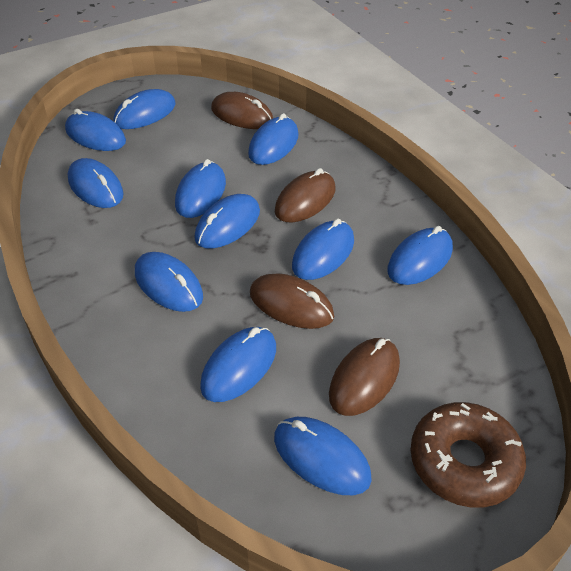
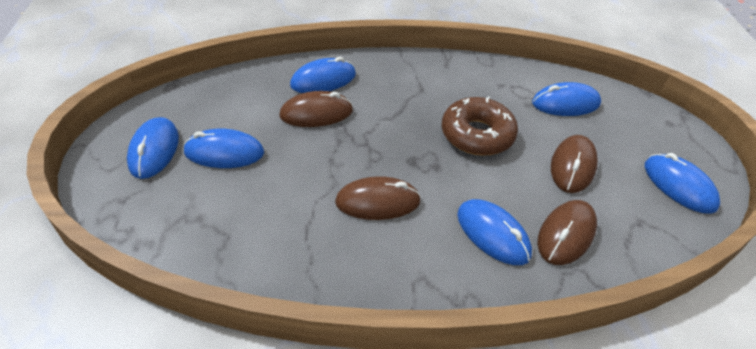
blue mouse: 11 -> 6

